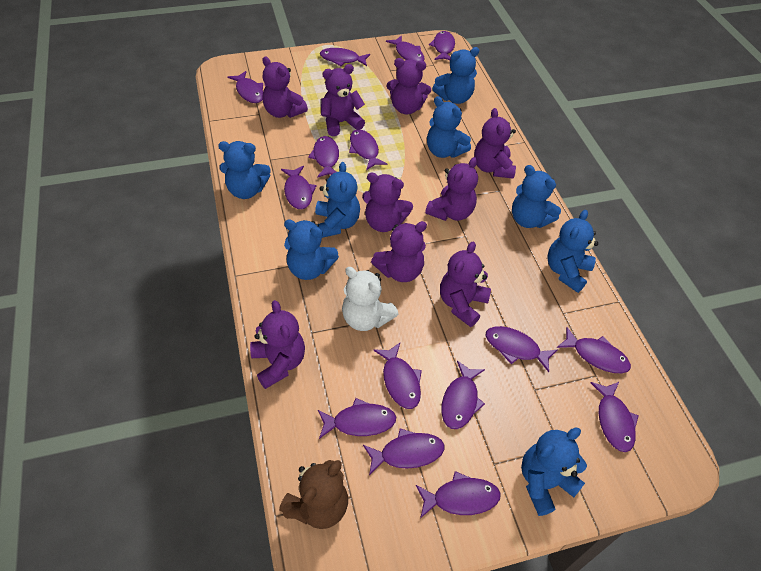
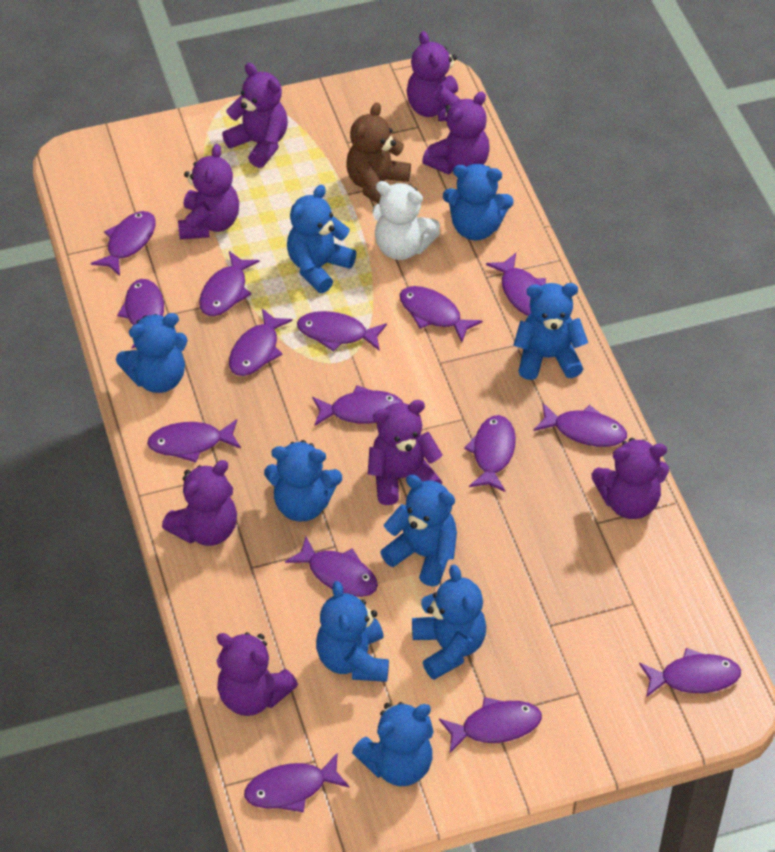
blue teddy bear: 8 -> 9
purple teddy bear: 9 -> 8

